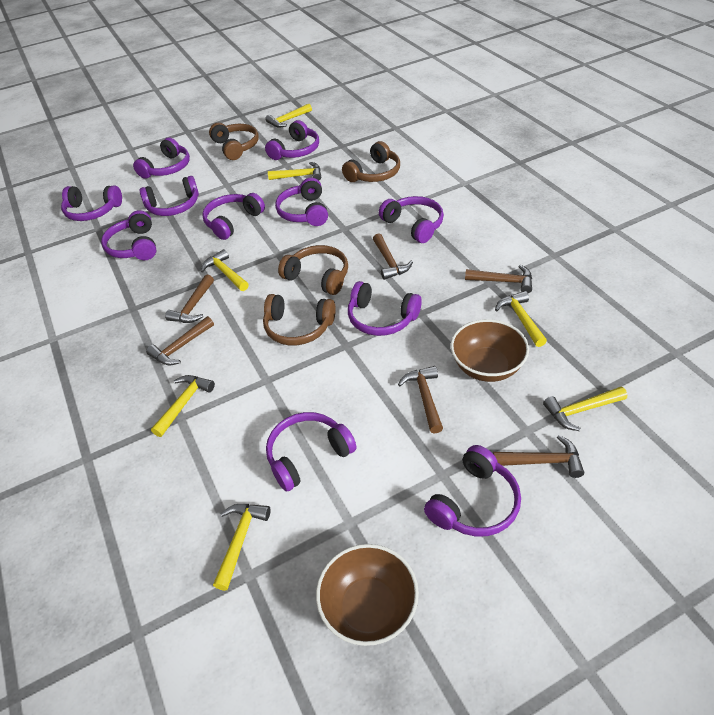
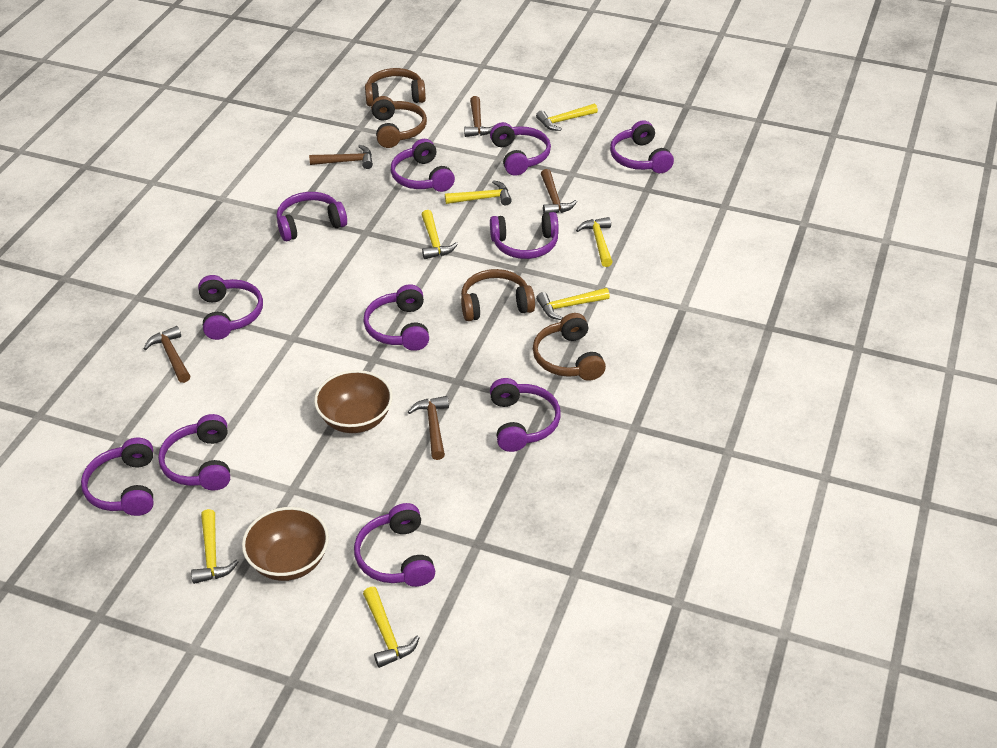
brown hammer: 6 -> 5

